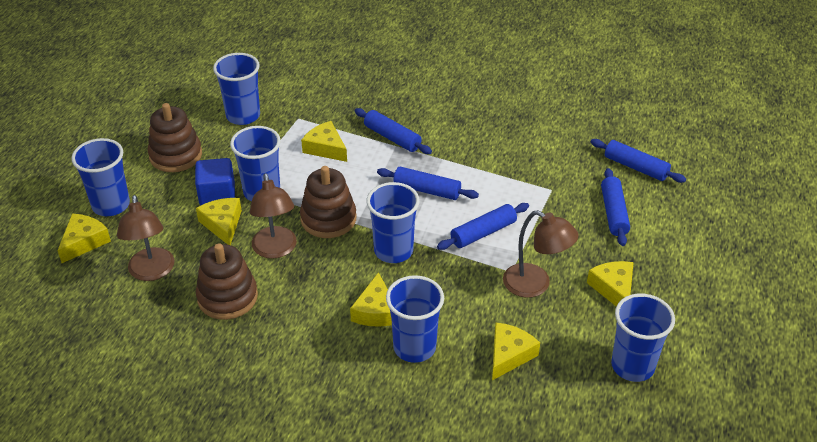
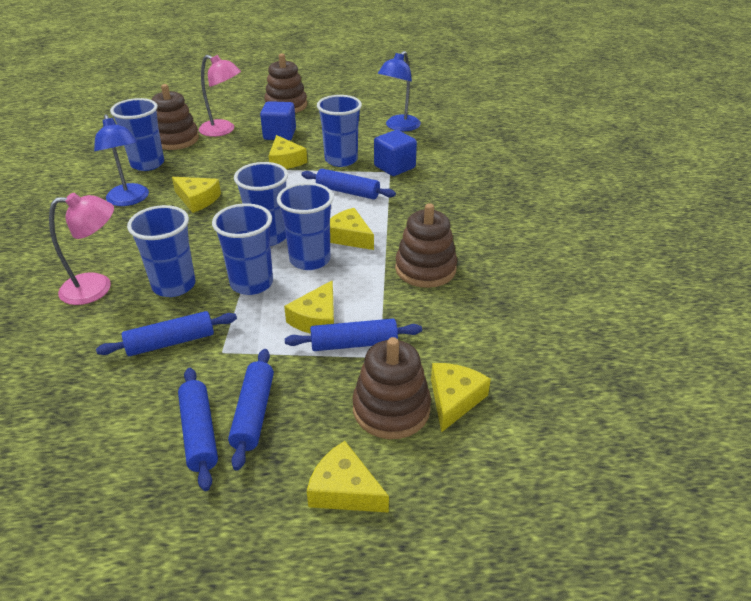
blue cube: 1 -> 2
blue lamp: 0 -> 2
brown lamp: 3 -> 0
brown stacking toy: 3 -> 4
pink lamp: 0 -> 2

